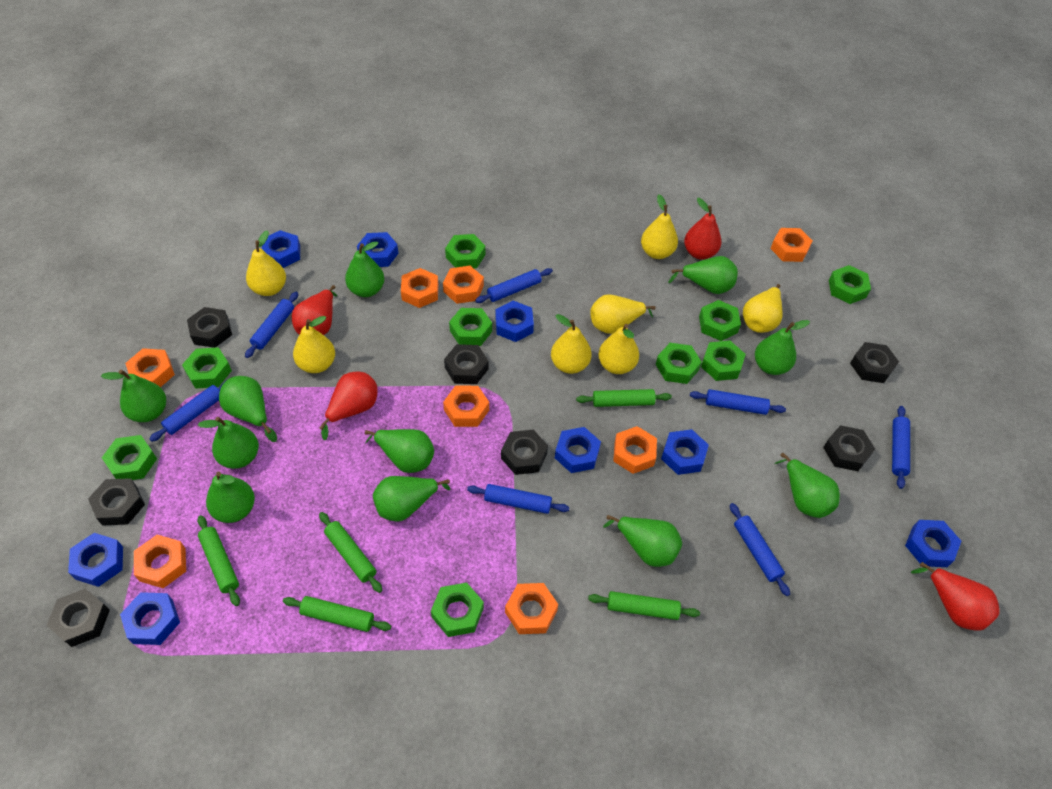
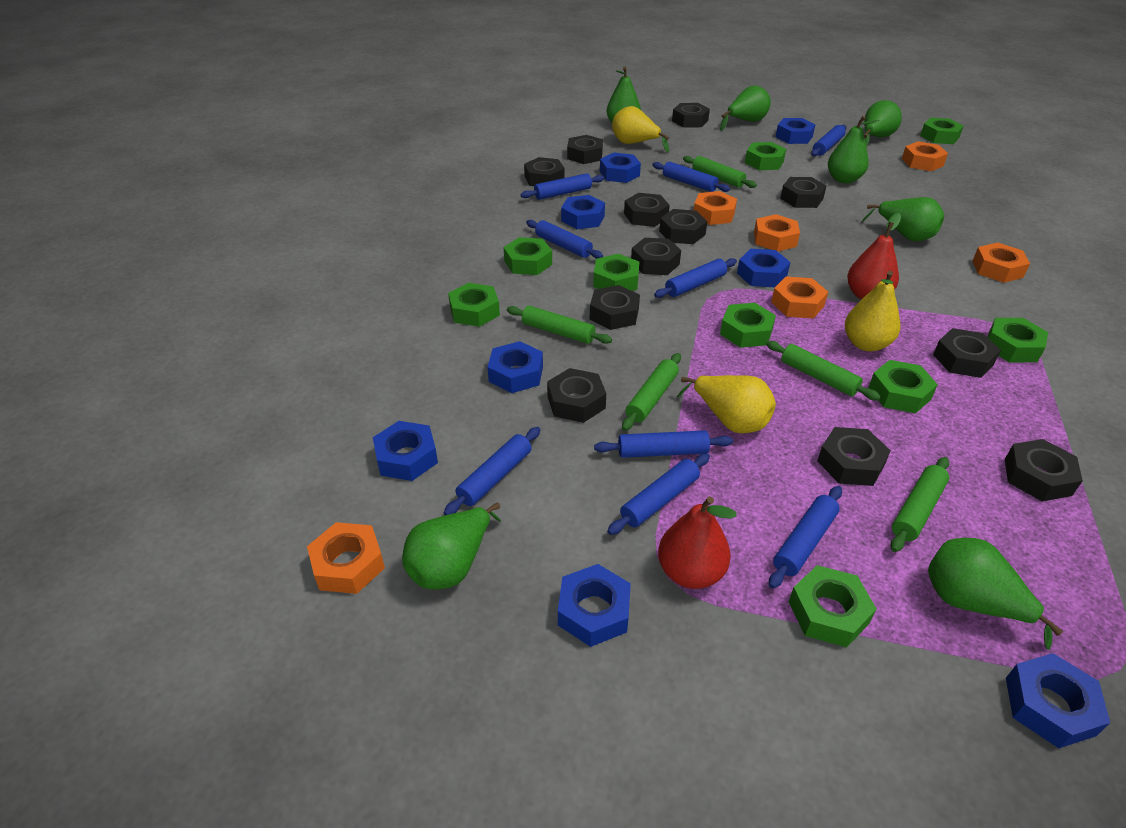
black nut: 7 -> 12
blue rolling pin: 7 -> 9
green pear: 11 -> 7
orange nut: 8 -> 6
red pear: 4 -> 2
yellow pear: 7 -> 3

